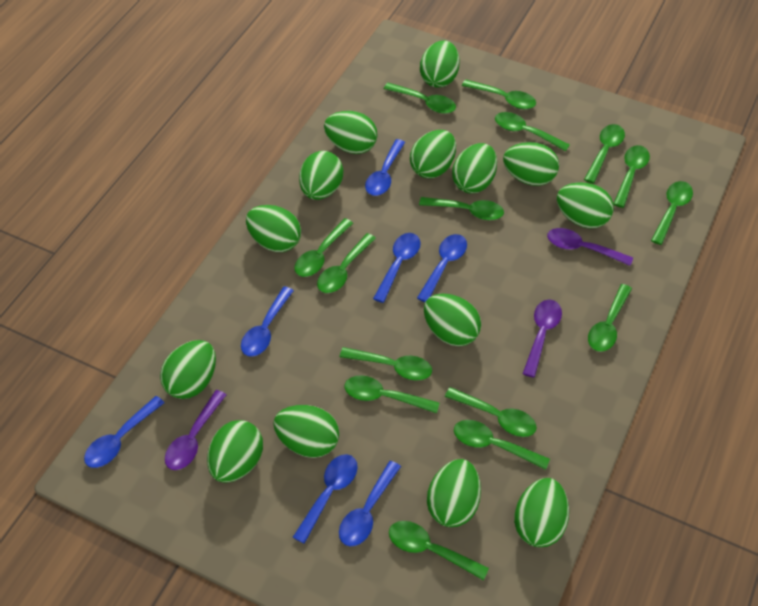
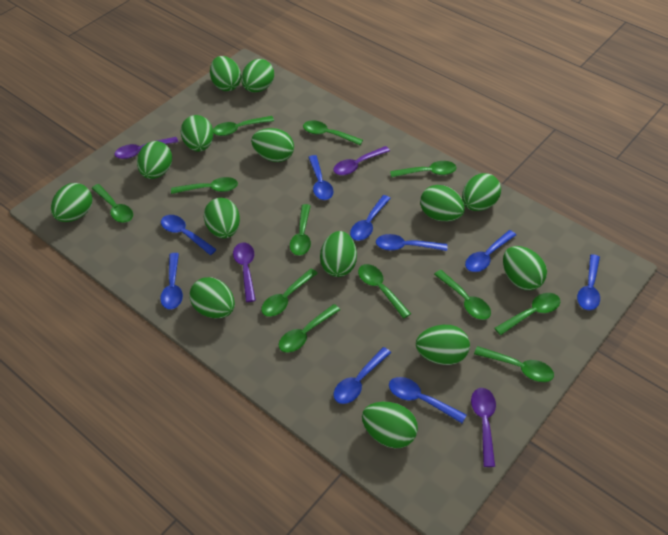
blue spoon: 7 -> 9
green spoon: 15 -> 12
purple spoon: 3 -> 4

